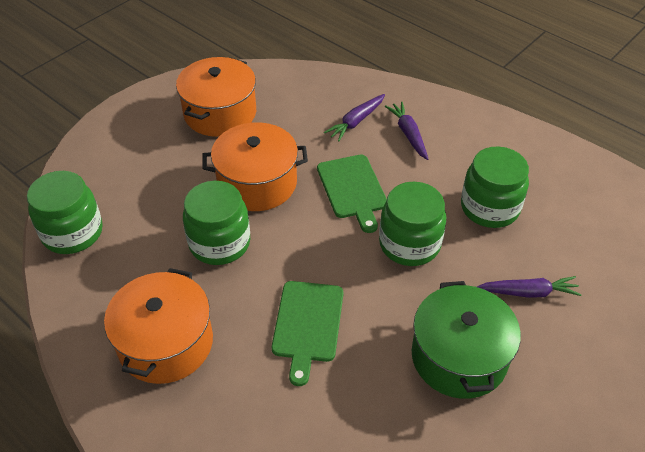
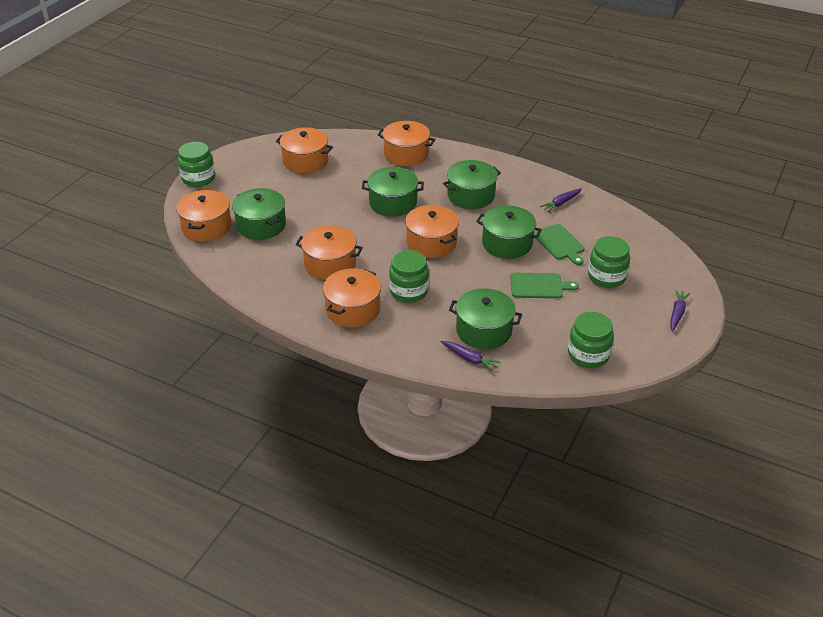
green pot: 1 -> 5
orange pot: 3 -> 6

